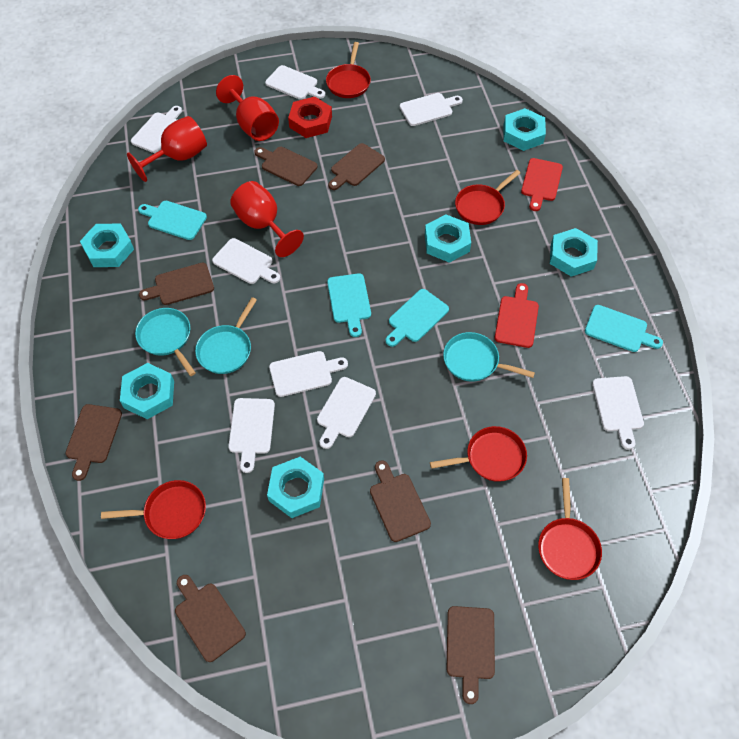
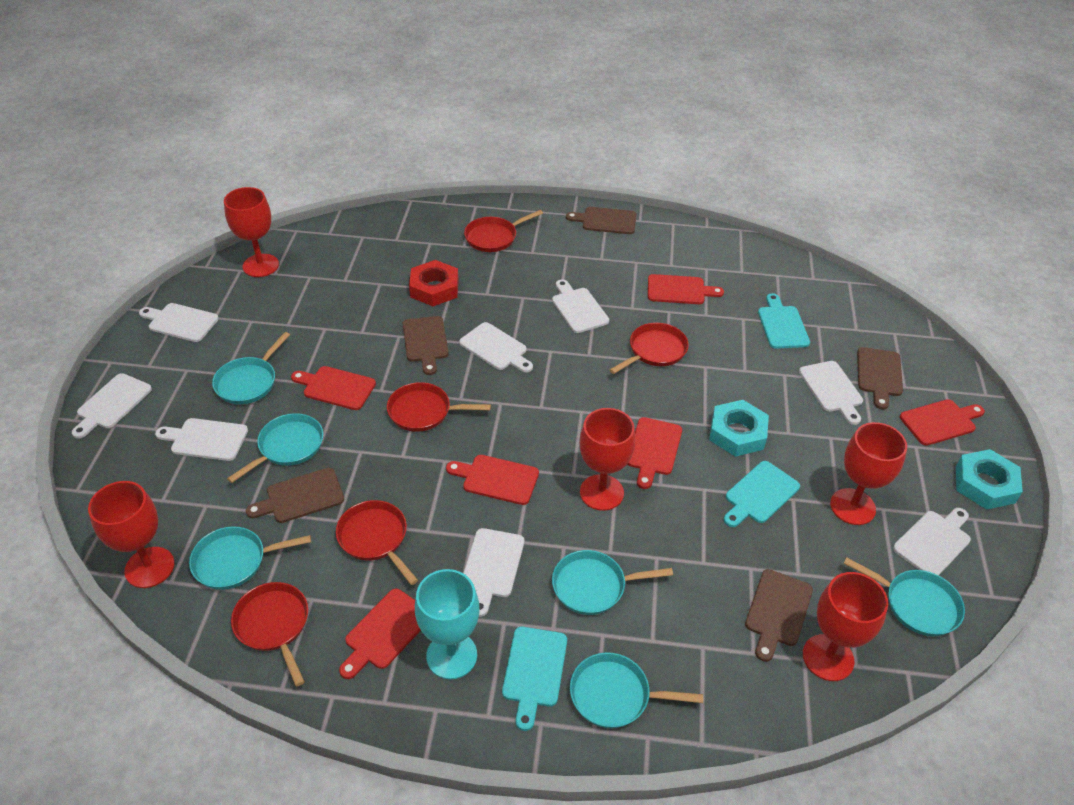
brown cutting board: 7 -> 5
red cutting board: 2 -> 6
red goblet: 3 -> 5
turquoise cutting board: 4 -> 3
turquoise goblet: 0 -> 1
turquoise nut: 6 -> 2
turquoise pan: 3 -> 6

